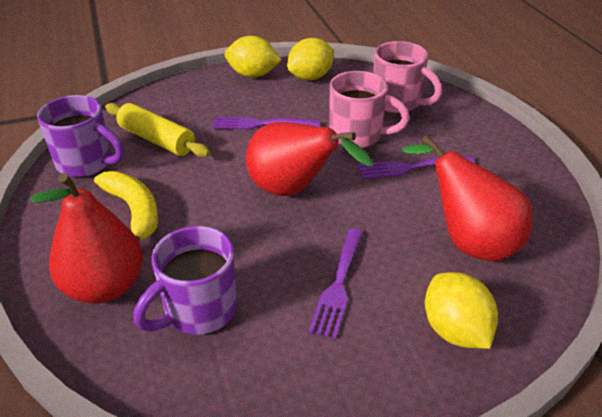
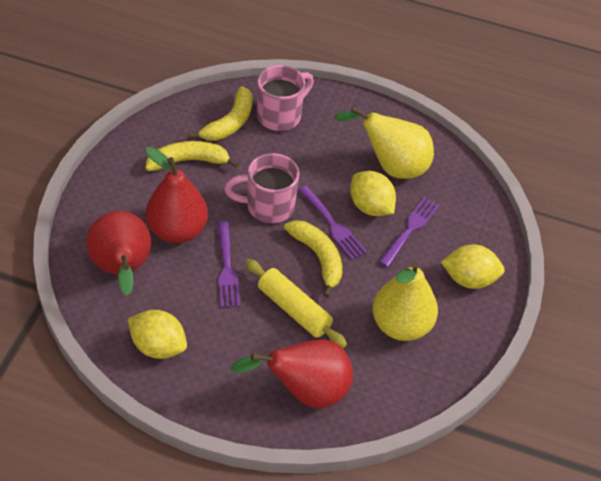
purple mug: 2 -> 0
yellow banana: 1 -> 3
yellow pear: 0 -> 2

